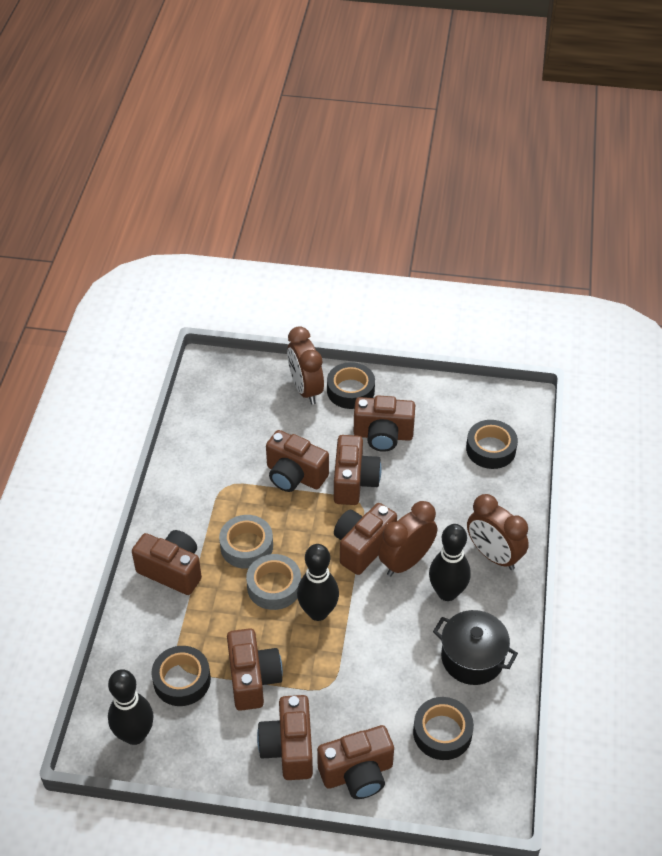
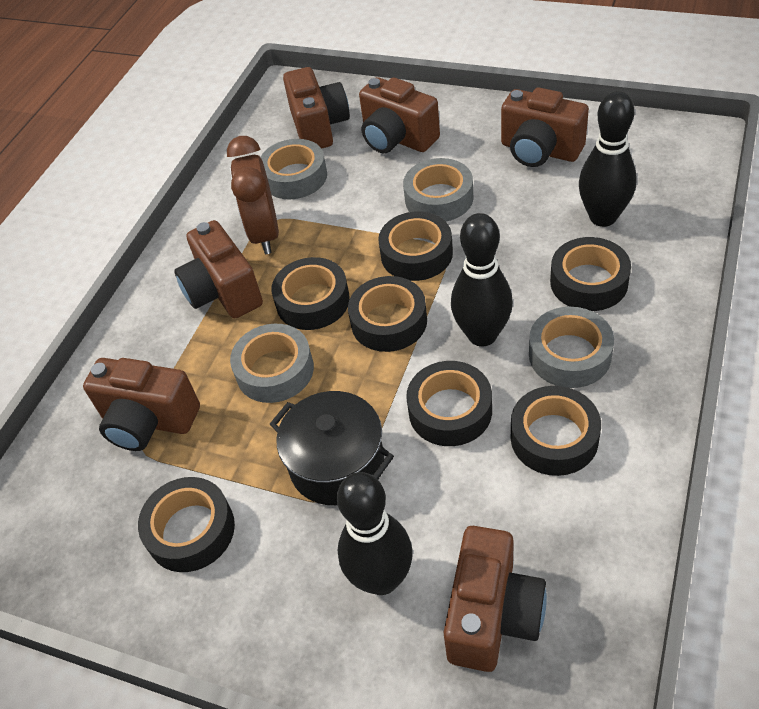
black tape: 4 -> 7
brown camera: 8 -> 6
brown clock: 3 -> 1
grey tape: 2 -> 4

